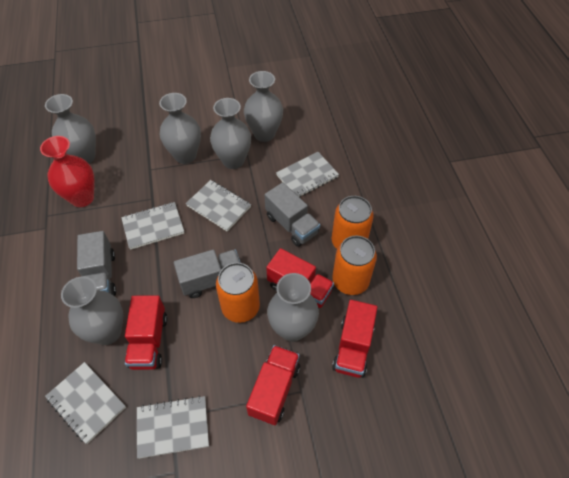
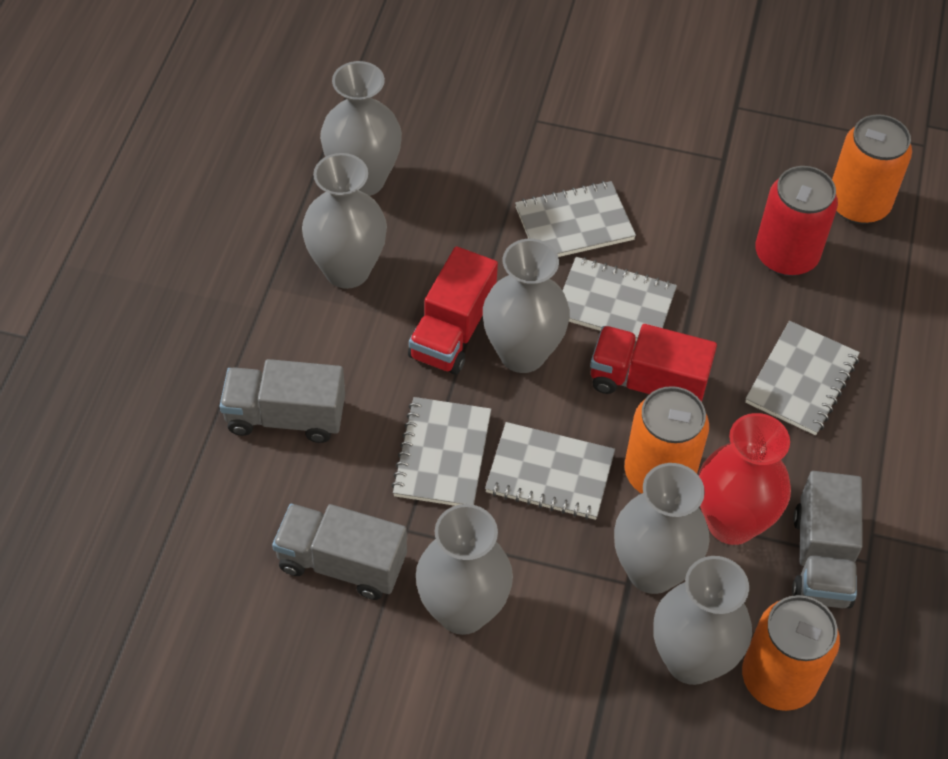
red can: 0 -> 1
red truck: 4 -> 2

